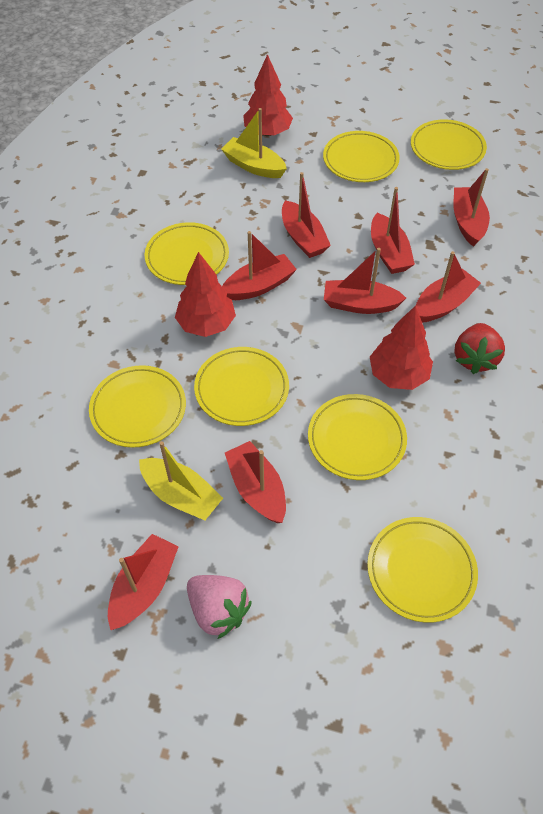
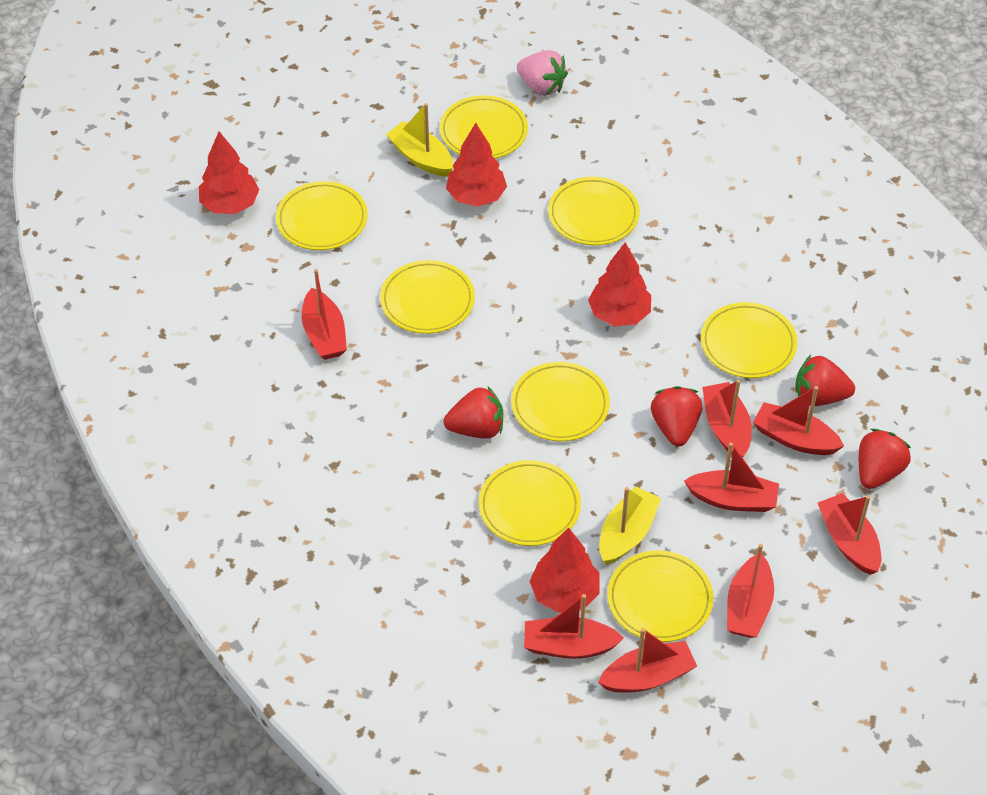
red strawberry: 1 -> 4
red tree: 3 -> 4
yellow plate: 7 -> 8

